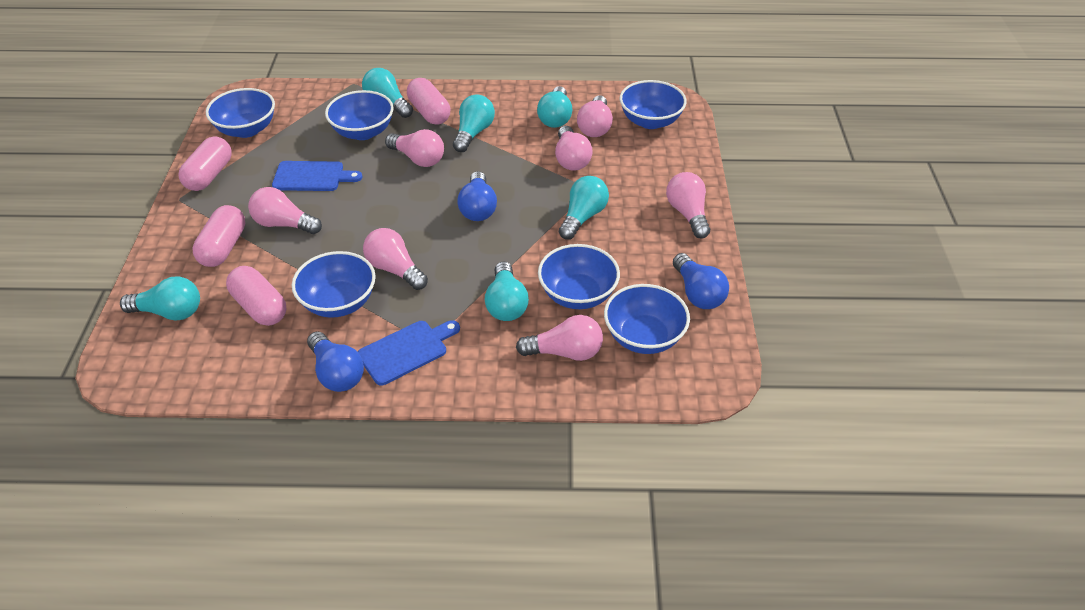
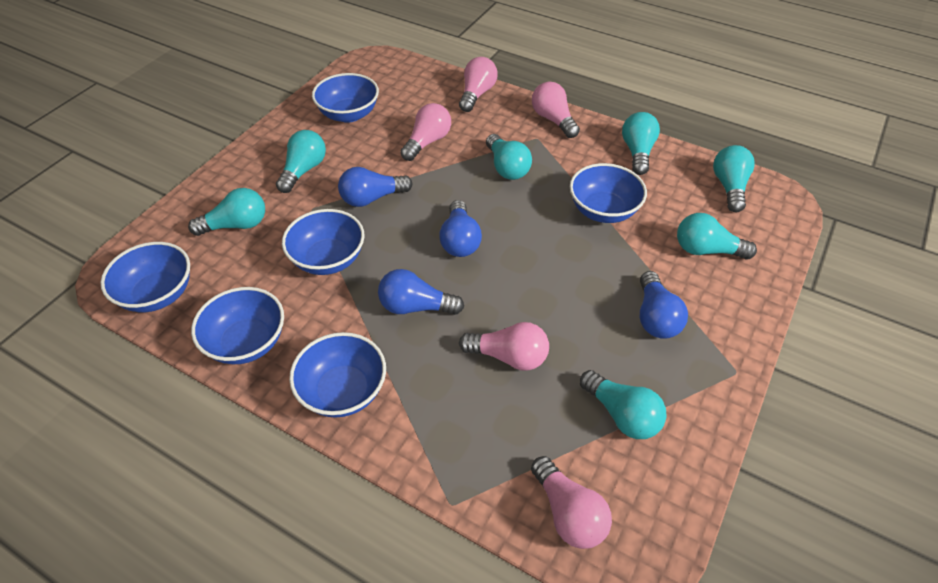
blue cutting board: 2 -> 0
blue light bulb: 3 -> 4
pink capsule: 4 -> 0
pink light bulb: 7 -> 5
turquoise light bulb: 6 -> 7

